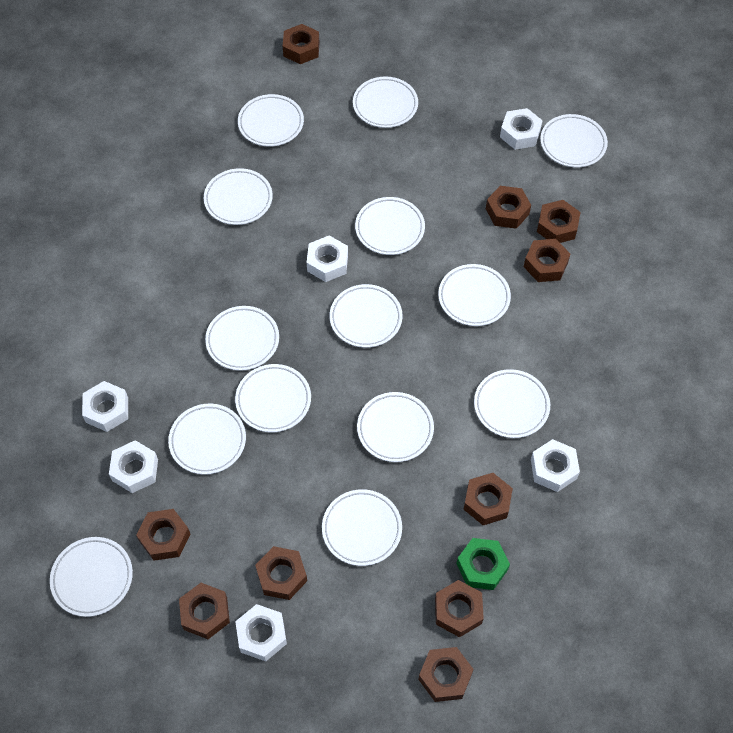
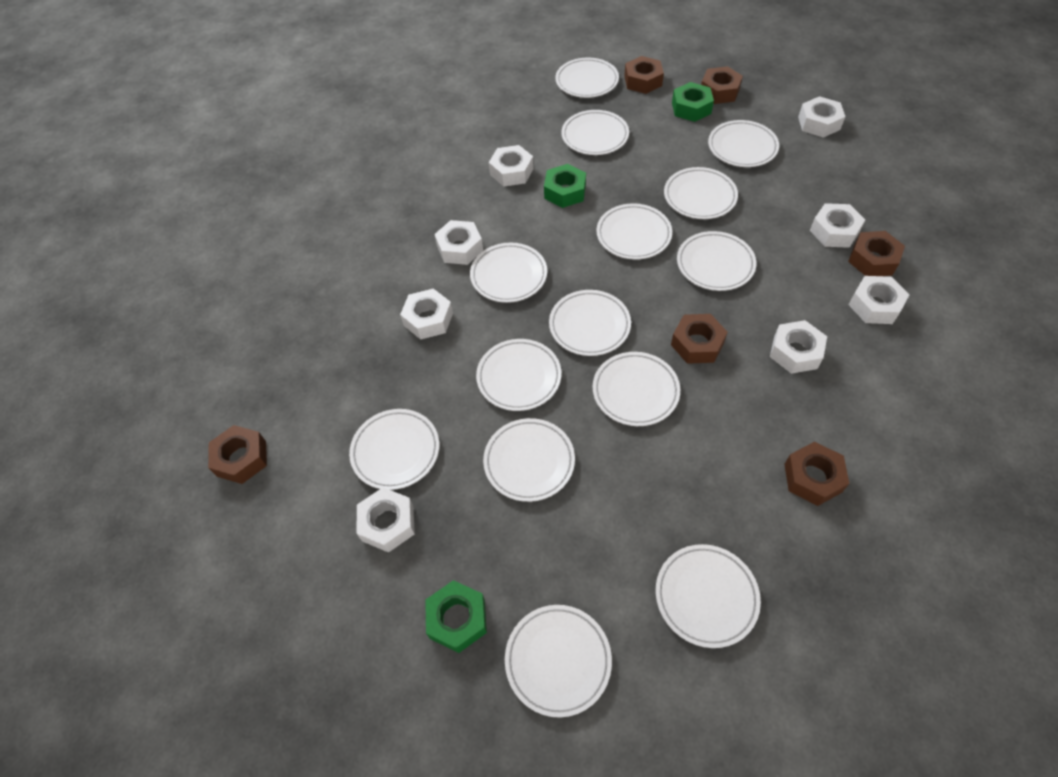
brown nut: 10 -> 6
green nut: 1 -> 3
white nut: 6 -> 8

